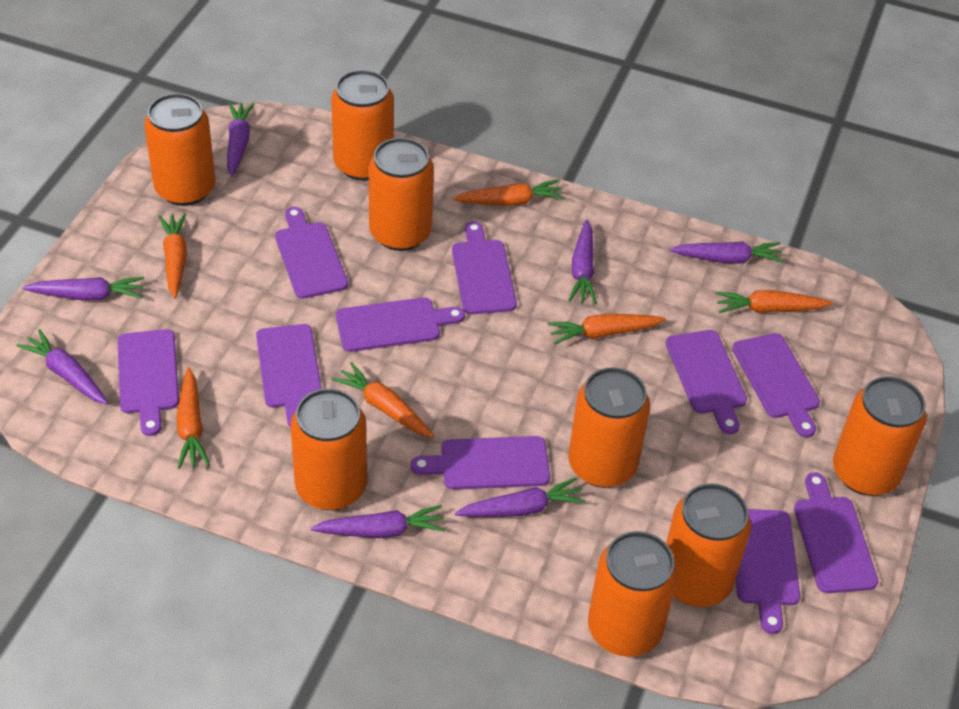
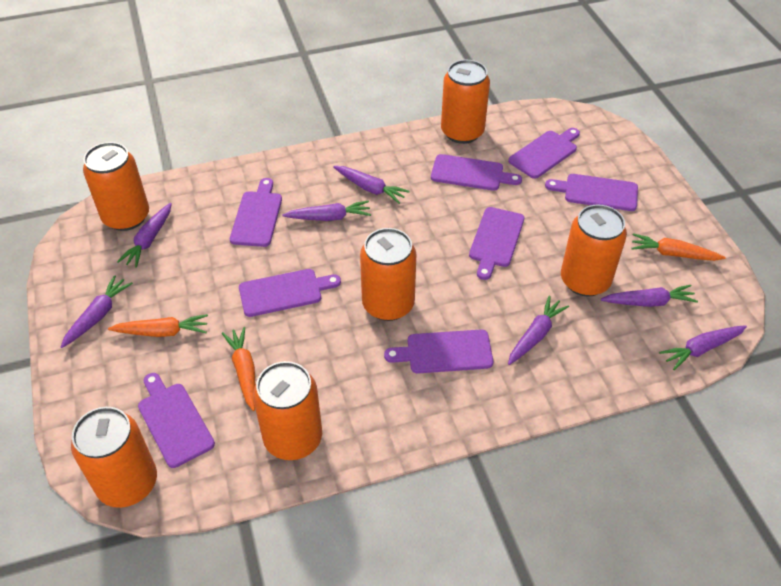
orange can: 8 -> 6
orange carrot: 6 -> 3
purple cutting board: 10 -> 8

